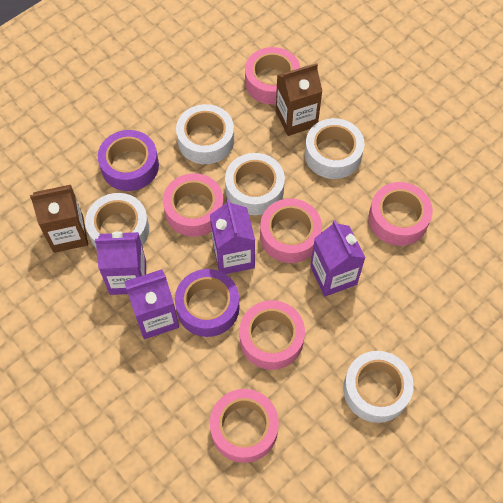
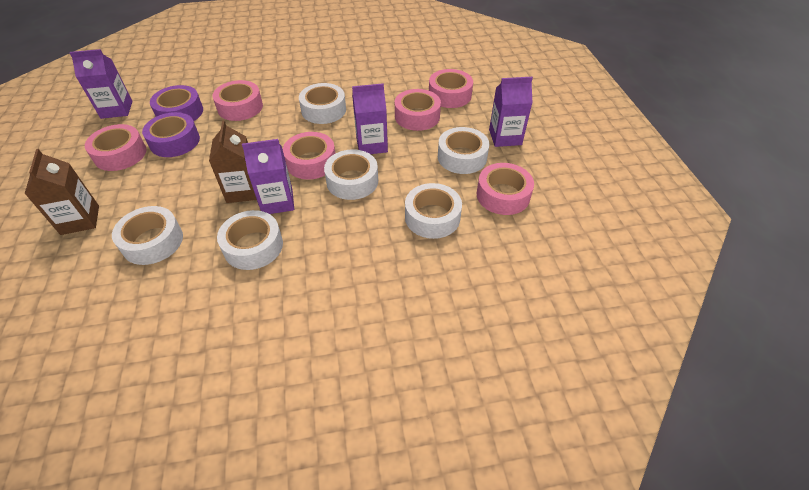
white tape: 5 -> 6

